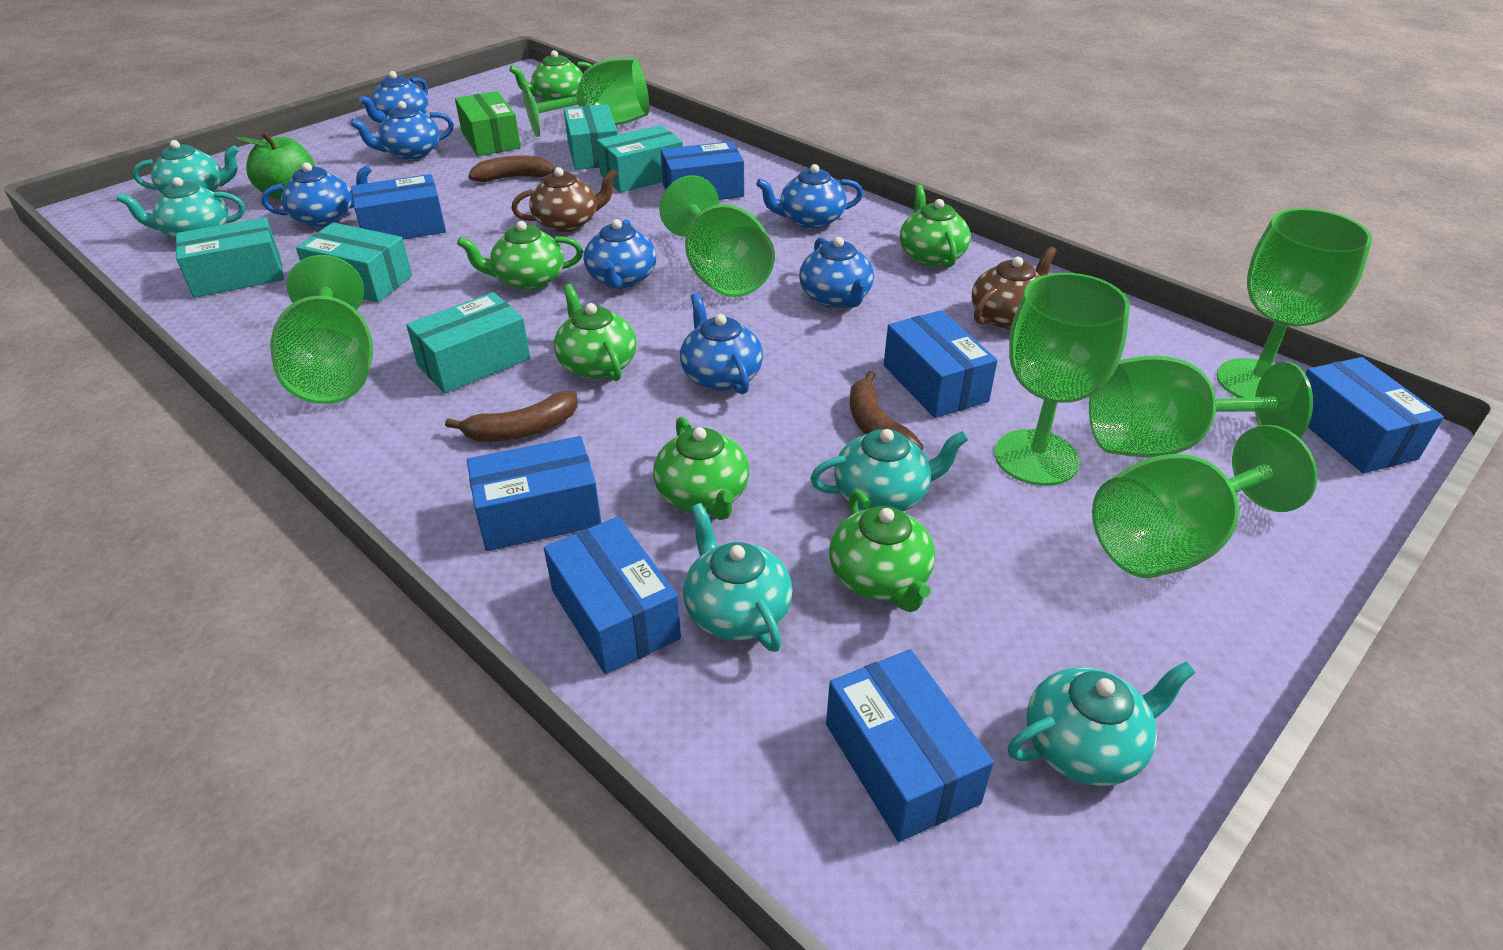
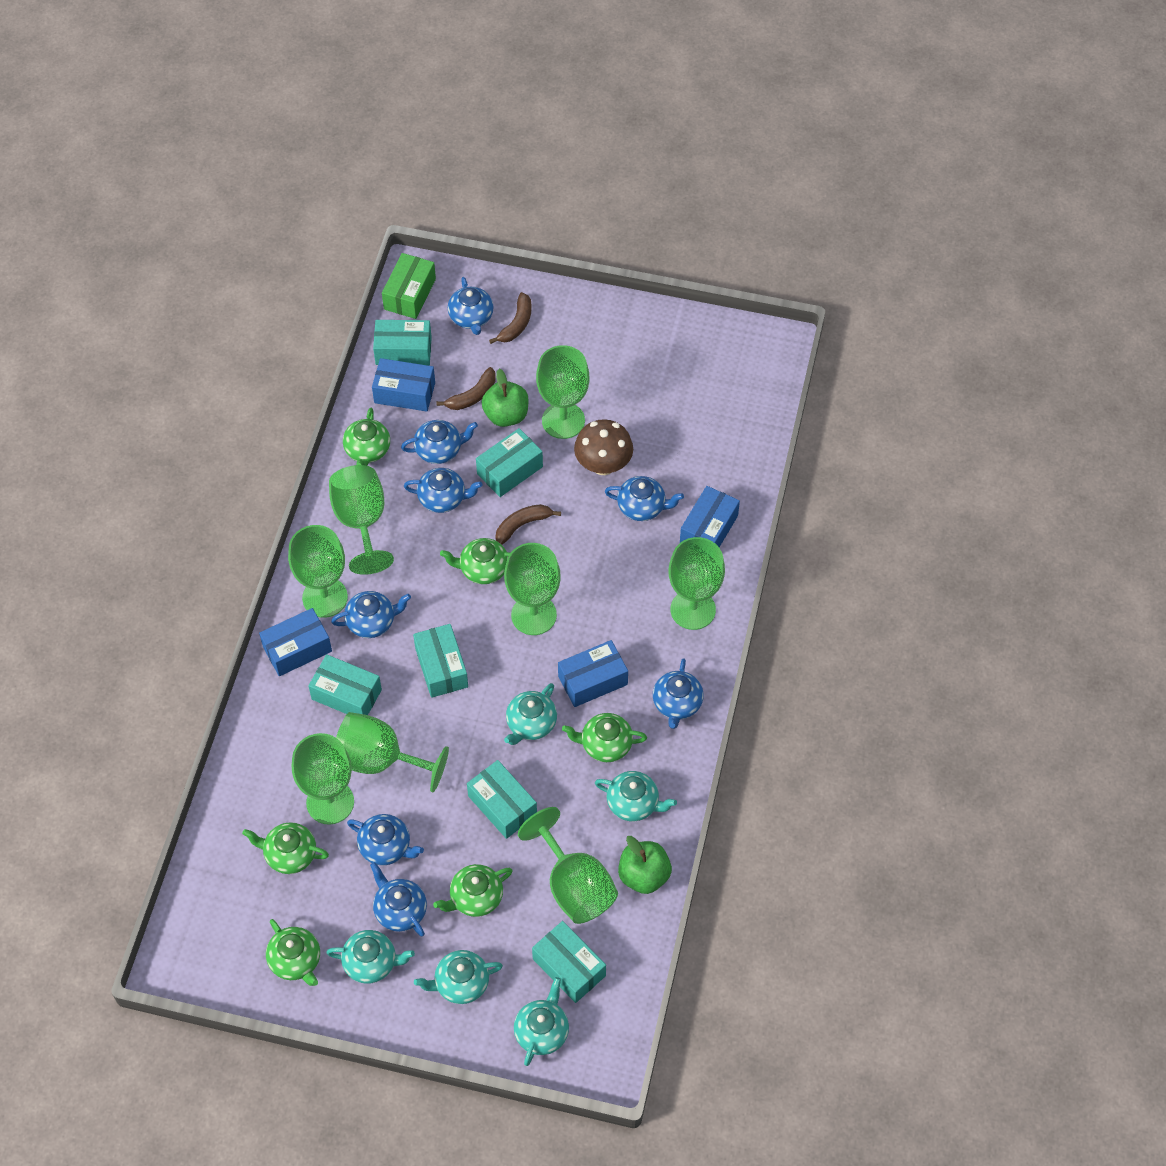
blue box: 7 -> 4
blue teapot: 7 -> 8
brown mushroom: 0 -> 1
brown teapot: 2 -> 0
green apple: 1 -> 2
green goblet: 7 -> 8
turquoise box: 5 -> 6

